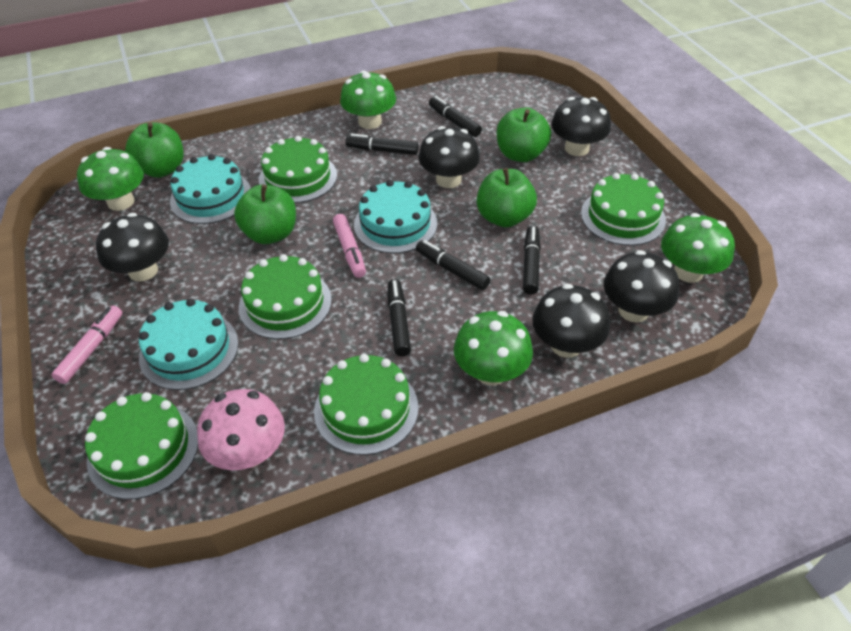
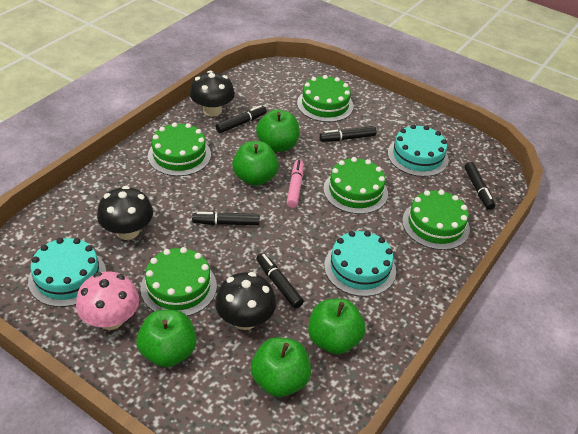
black mushroom: 5 -> 3
green apple: 4 -> 5
green mushroom: 4 -> 0
pink marker: 2 -> 1

